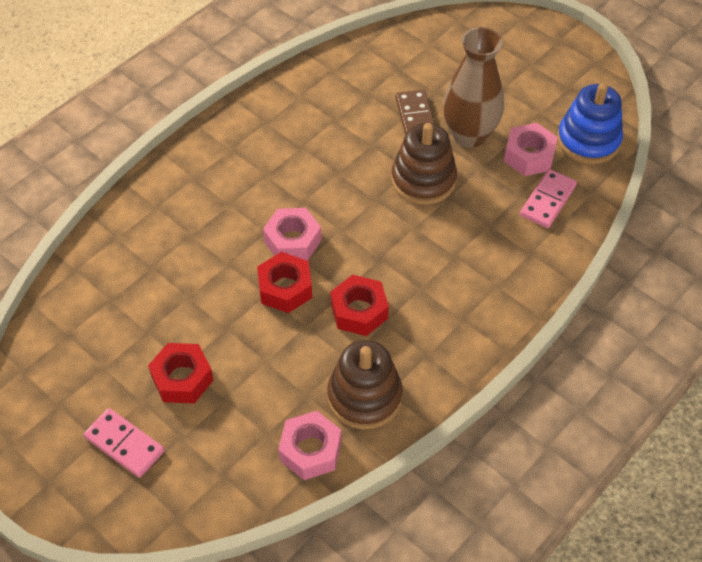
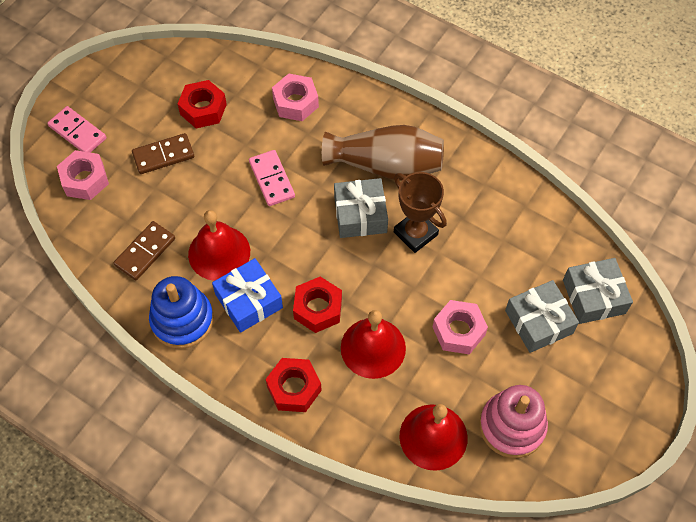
blue gift: 0 -> 1
brown domino: 1 -> 2
brown stacking toy: 2 -> 0
brown trophy: 0 -> 1
grey gift: 0 -> 3
pink stacking toy: 0 -> 1
red bell: 0 -> 3

